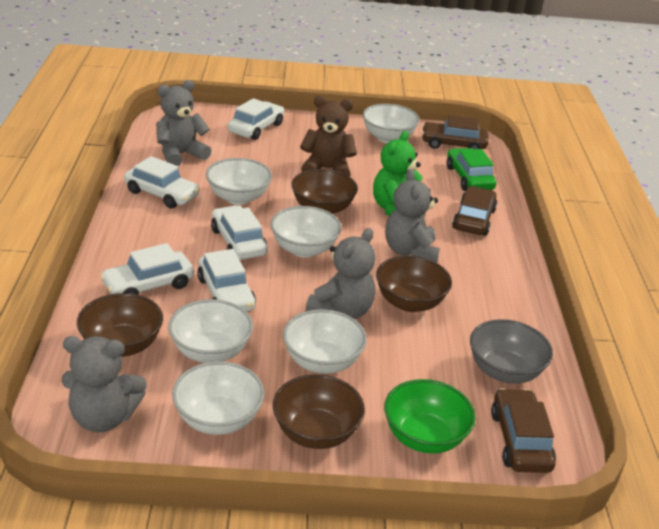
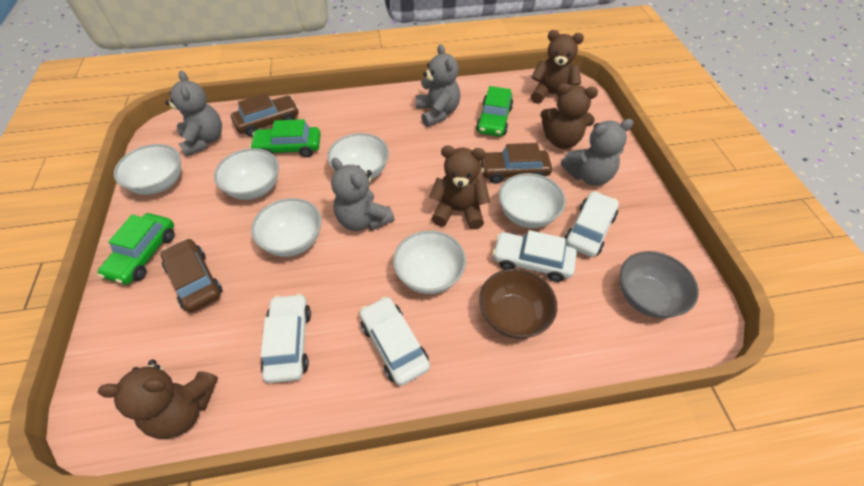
brown bowl: 4 -> 1
brown teddy bear: 1 -> 4
green bowl: 1 -> 0
green car: 1 -> 3
green teddy bear: 1 -> 0
white car: 5 -> 4

